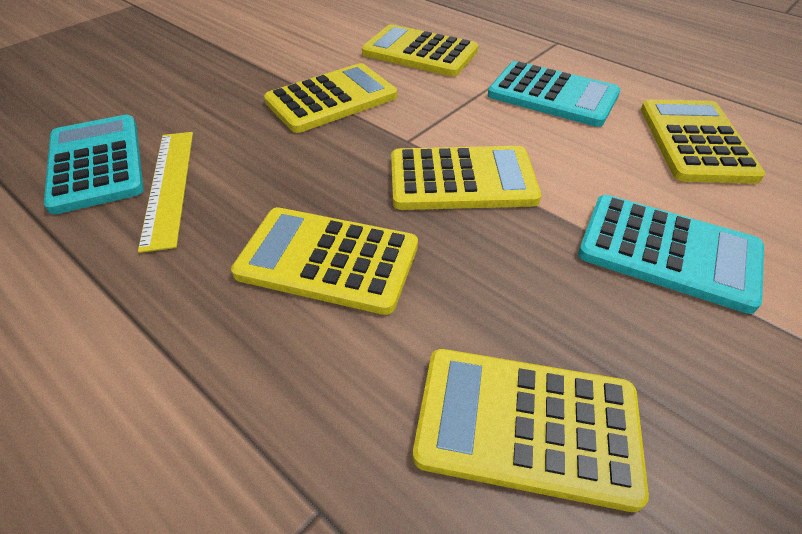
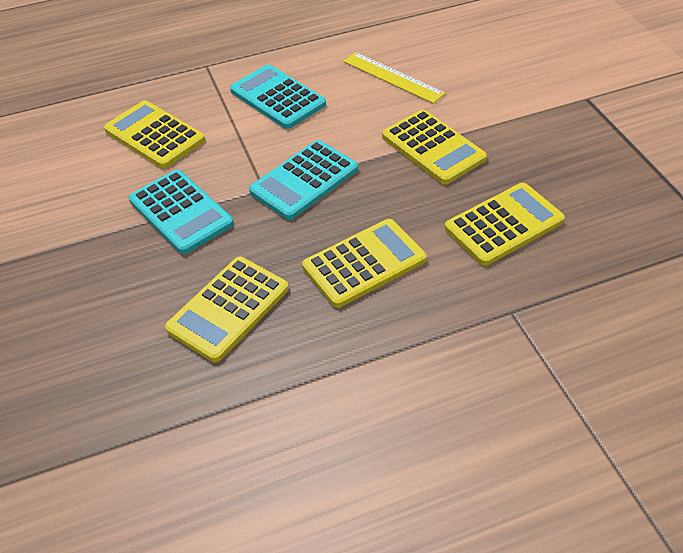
yellow calculator: 6 -> 5

